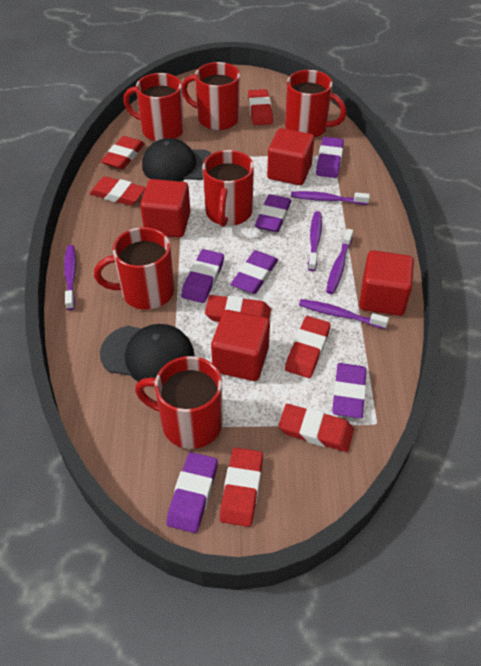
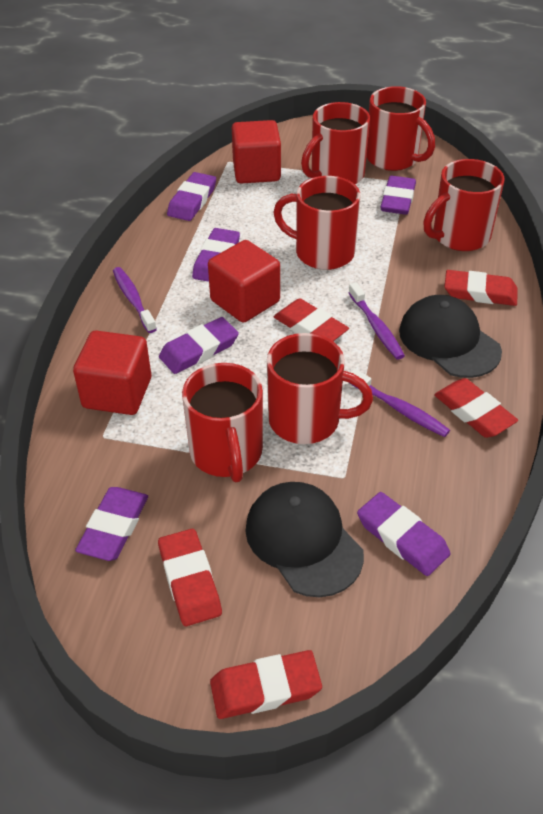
purple toothbrush: 5 -> 3
red cube: 4 -> 3
red eraser: 7 -> 5

